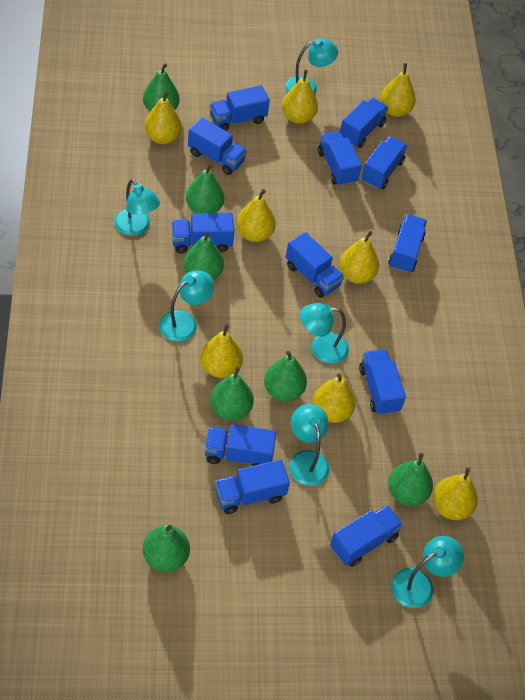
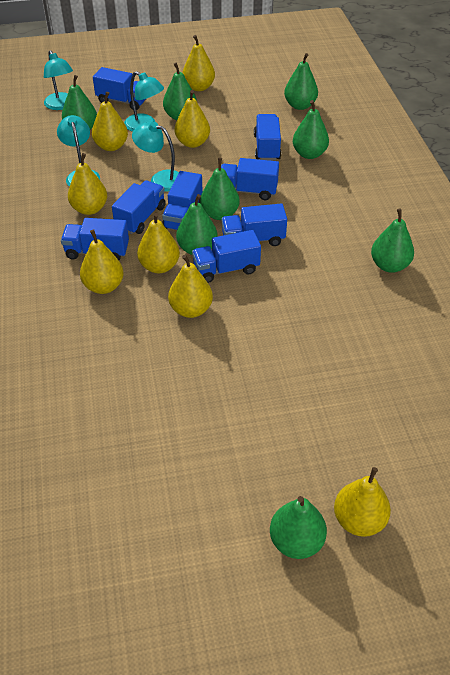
blue truck: 12 -> 8
green pear: 7 -> 8
turquoise lamp: 6 -> 4

